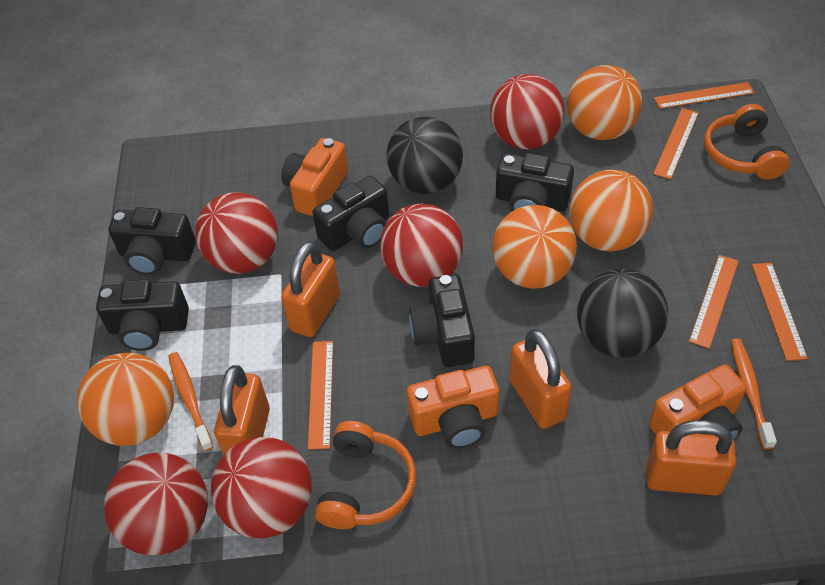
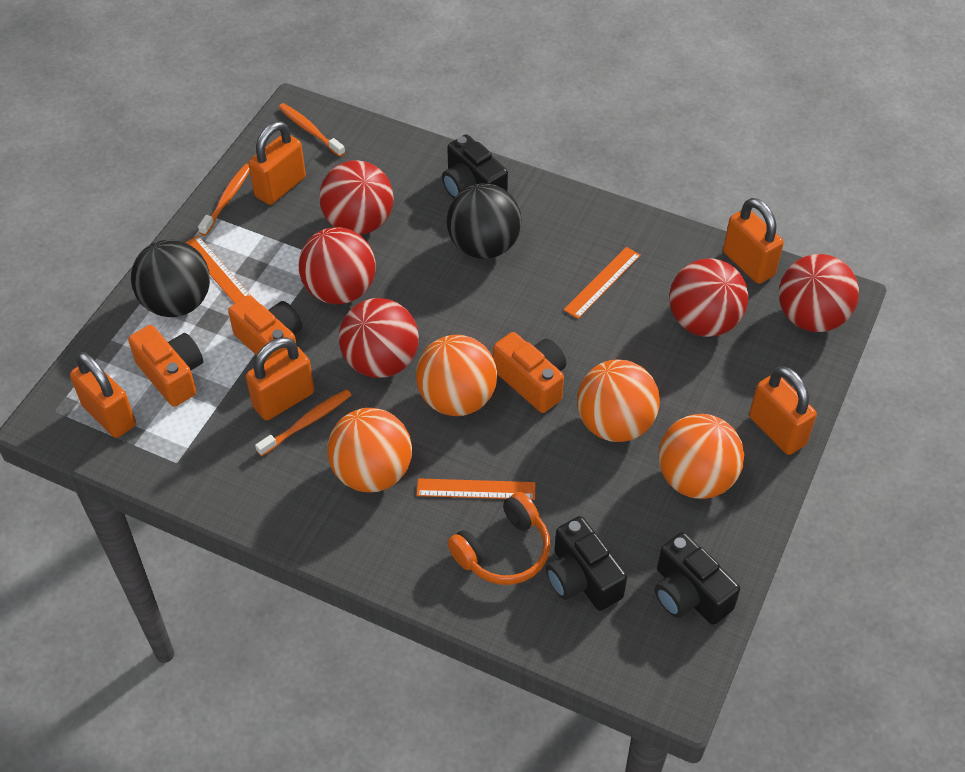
black camera: 5 -> 3
orange headphones: 2 -> 1
orange padlock: 4 -> 5
orange ruler: 5 -> 3
orange toothbrush: 2 -> 3

